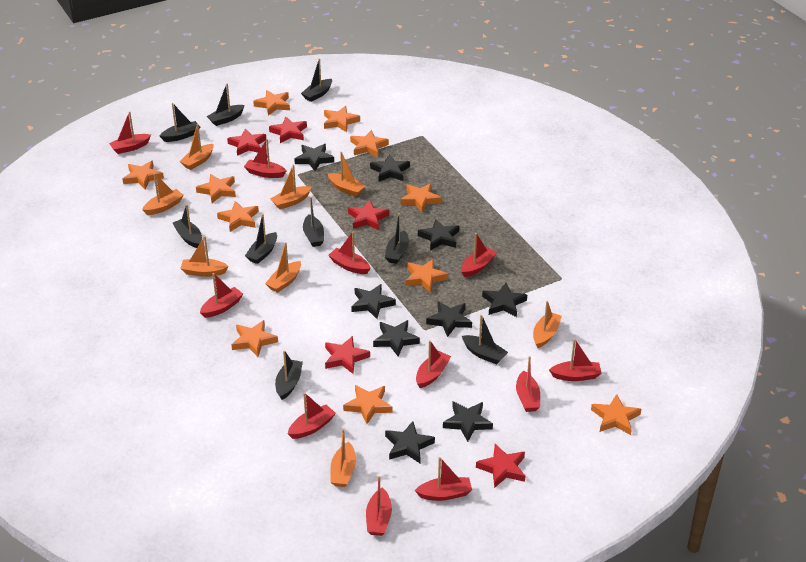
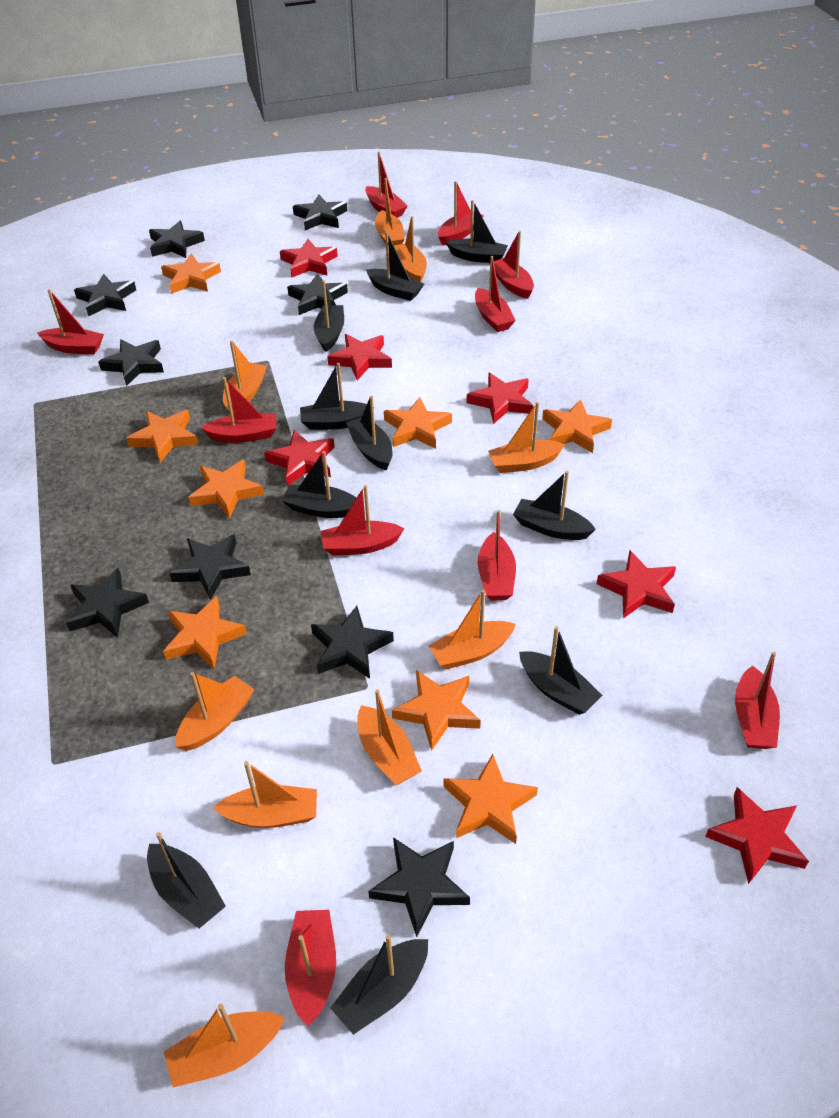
black boat: 9 -> 10
orange boat: 8 -> 9
orange star: 11 -> 8
red boat: 11 -> 10
red star: 5 -> 6

